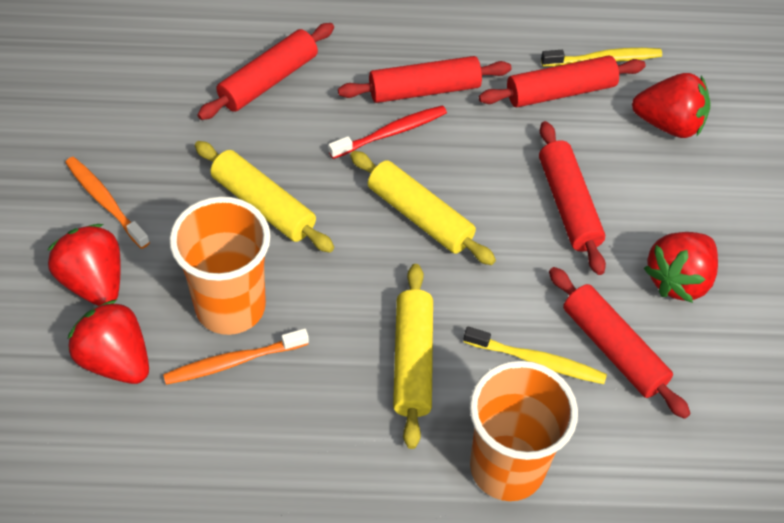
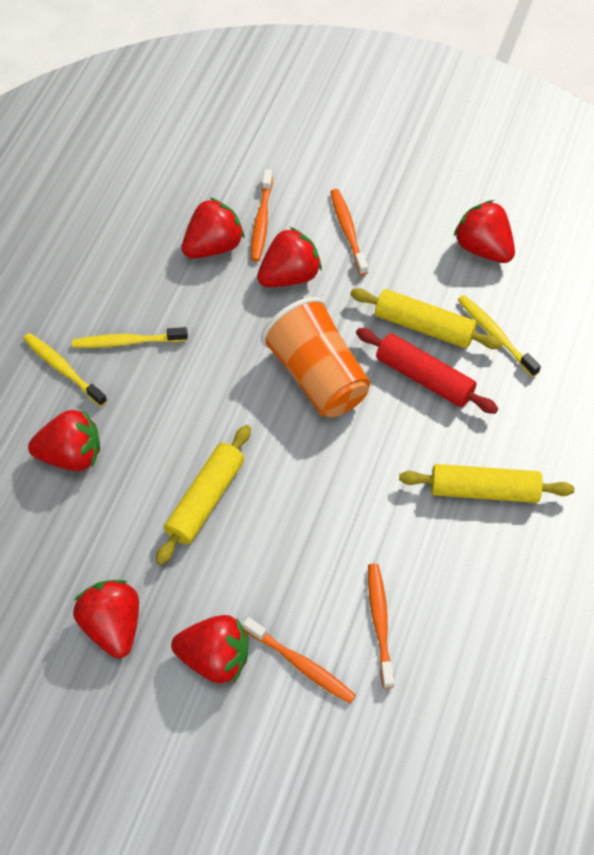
orange cup: 2 -> 1
orange toothbrush: 2 -> 4
red rolling pin: 5 -> 1
red strawberry: 4 -> 6
red toothbrush: 1 -> 0
yellow toothbrush: 2 -> 3

